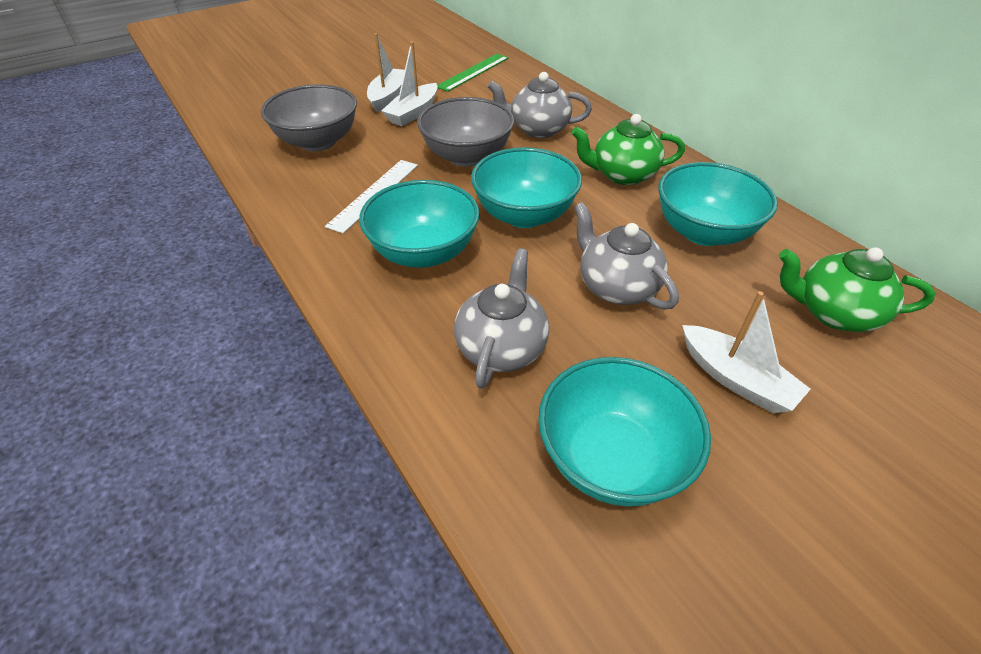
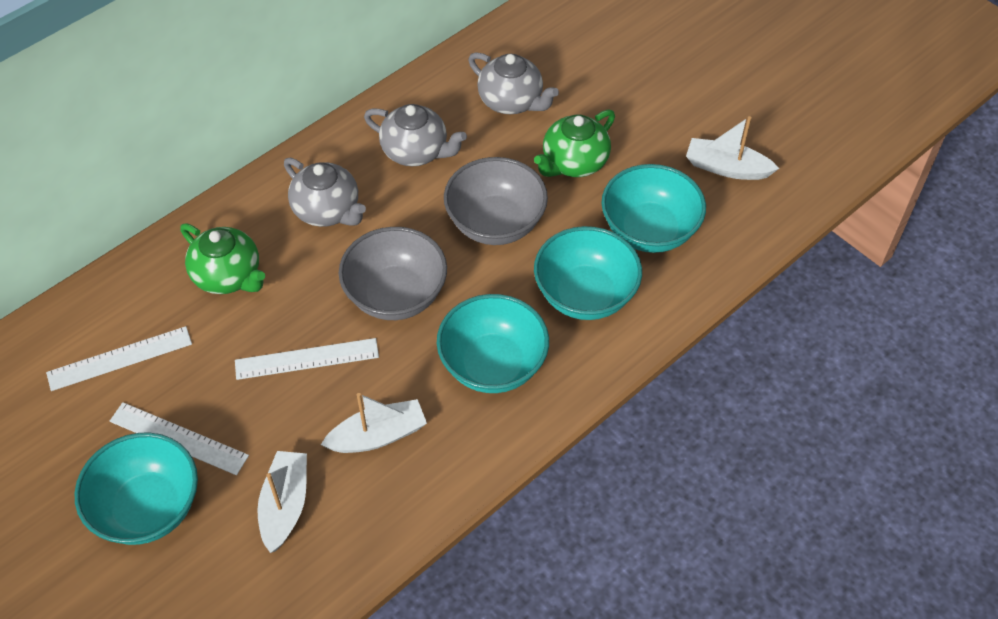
green ruler: 1 -> 0
white ruler: 1 -> 3

